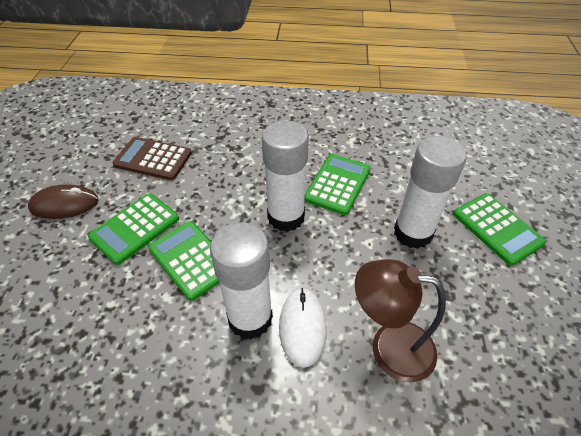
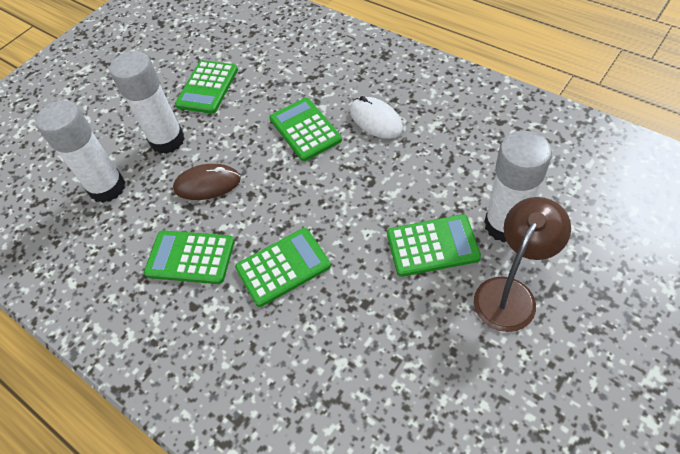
brown calculator: 1 -> 0
green calculator: 4 -> 5

